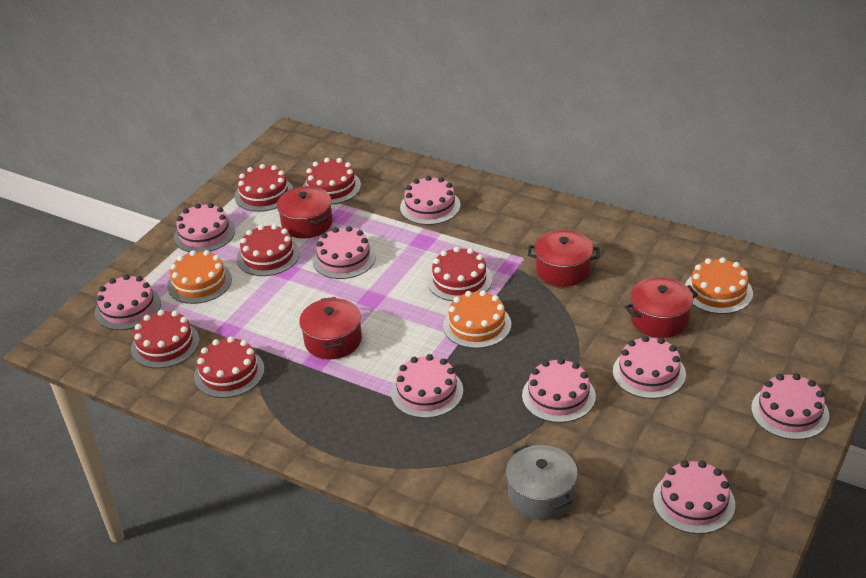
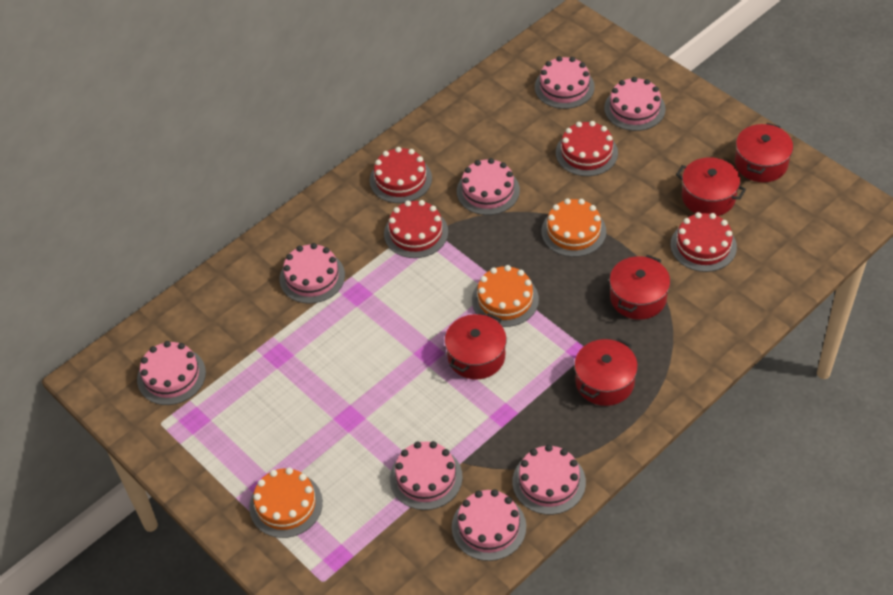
grey pot: 1 -> 0
pink cake: 9 -> 8
red cake: 6 -> 4
red pot: 4 -> 5

